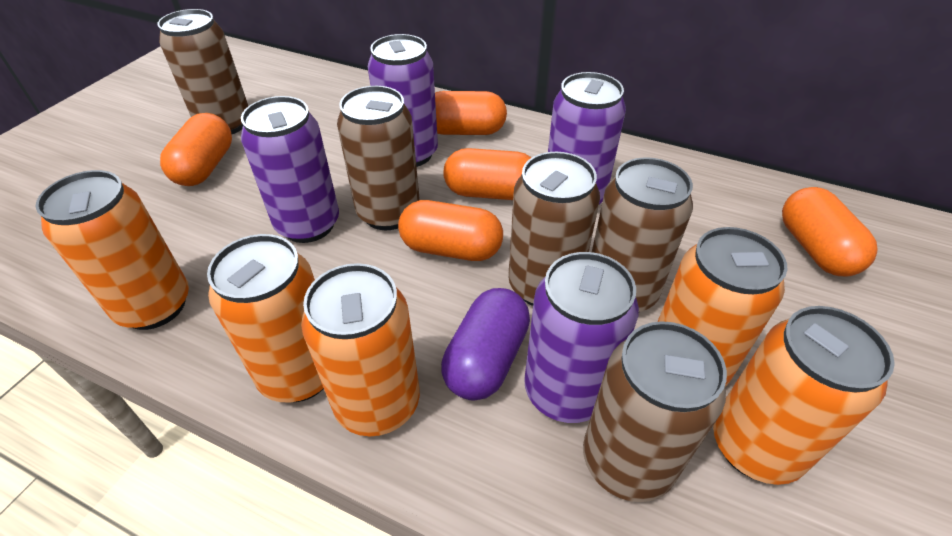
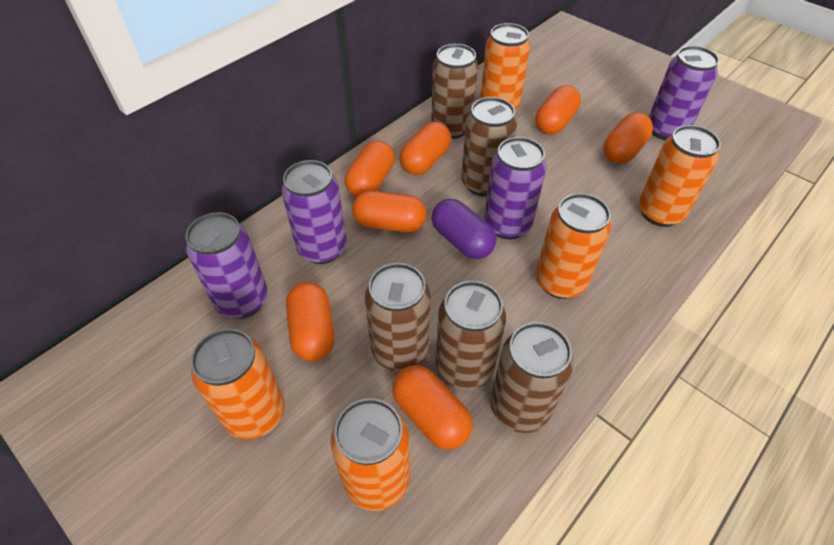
orange capsule: 5 -> 7

